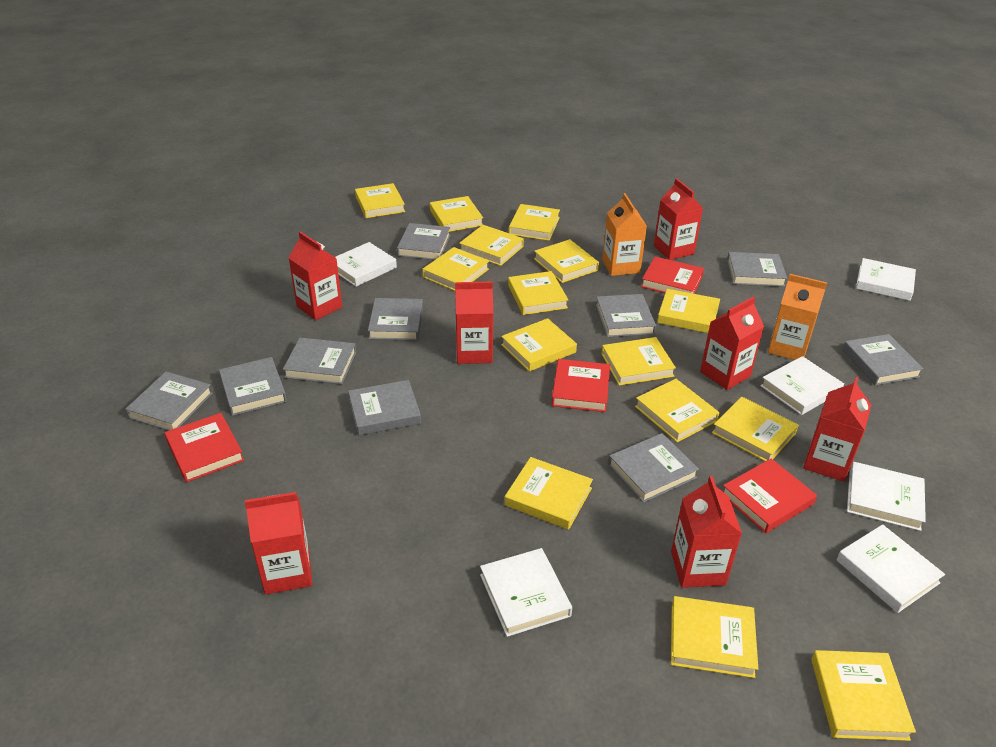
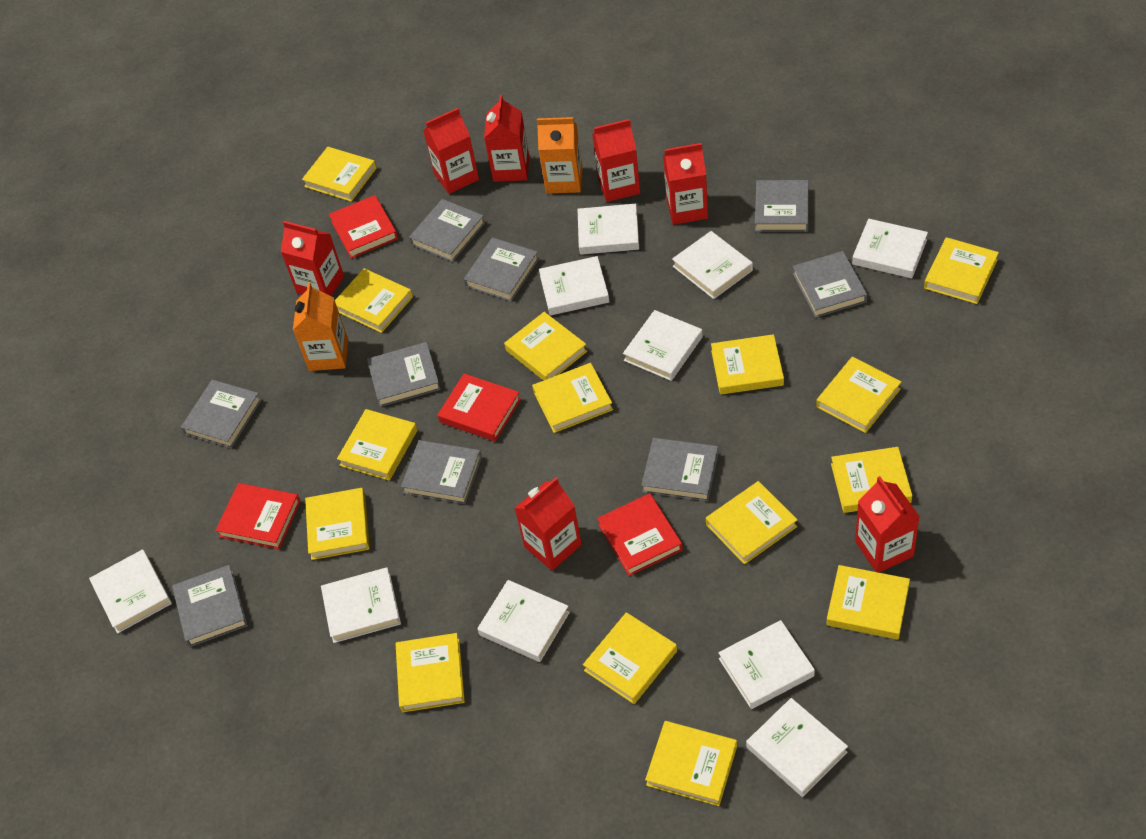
grey book: 10 -> 9
white book: 6 -> 10

